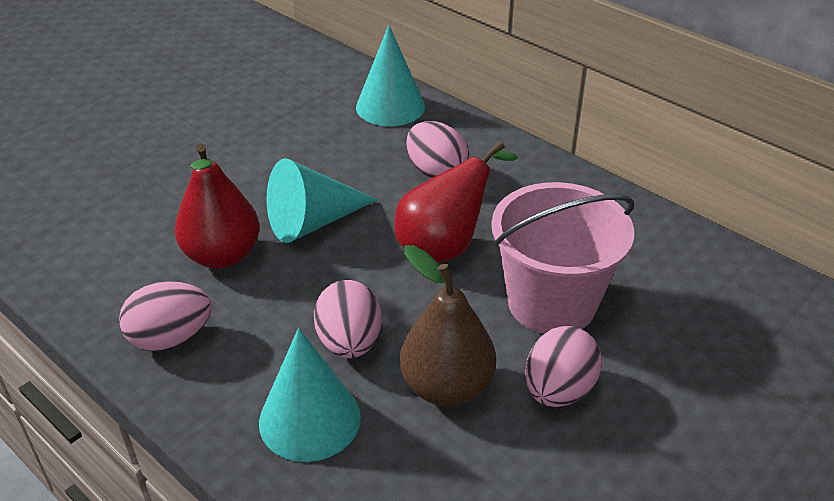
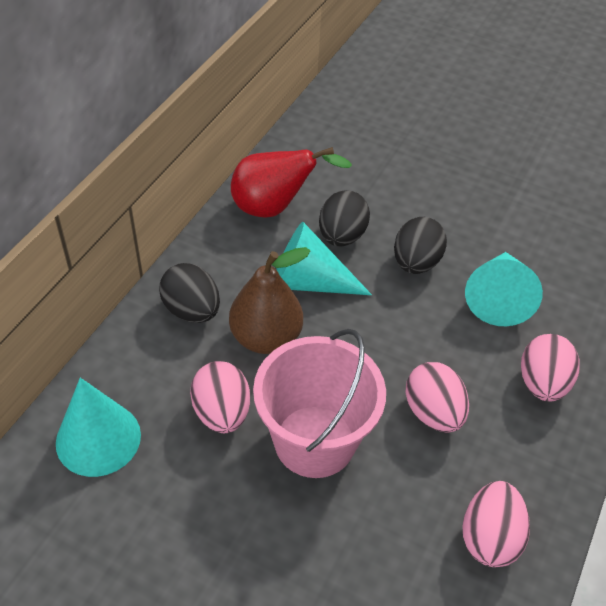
black egg: 0 -> 3
red pear: 2 -> 1

